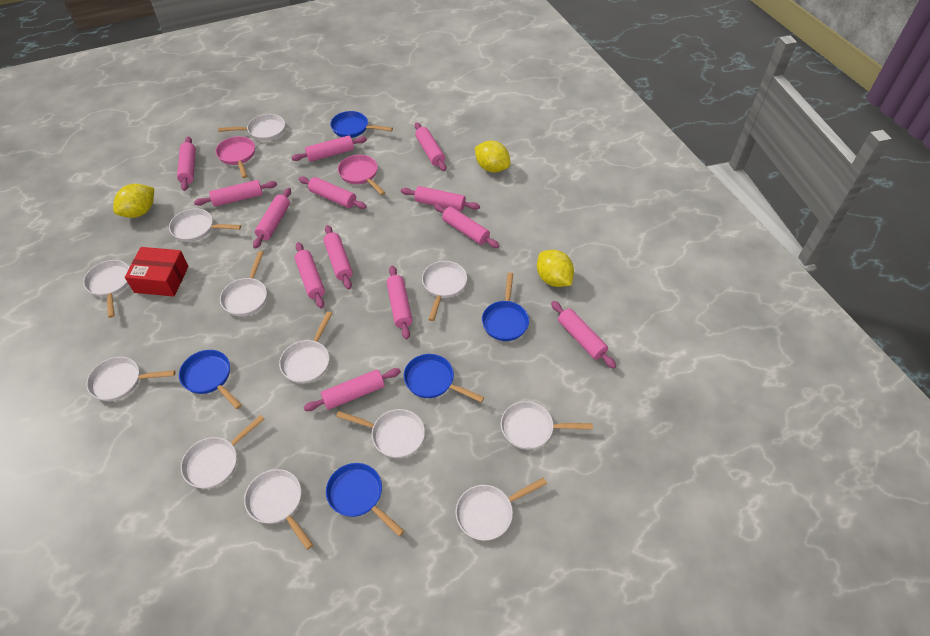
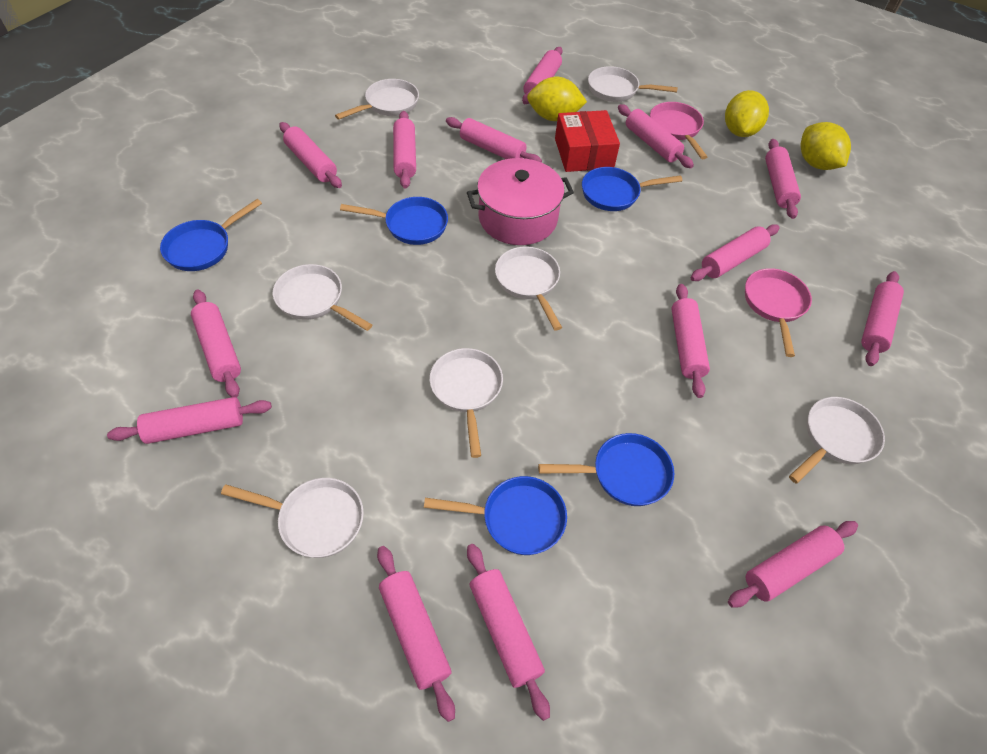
pink pot: 0 -> 1
pink rolling pin: 13 -> 14
white pan: 12 -> 7

